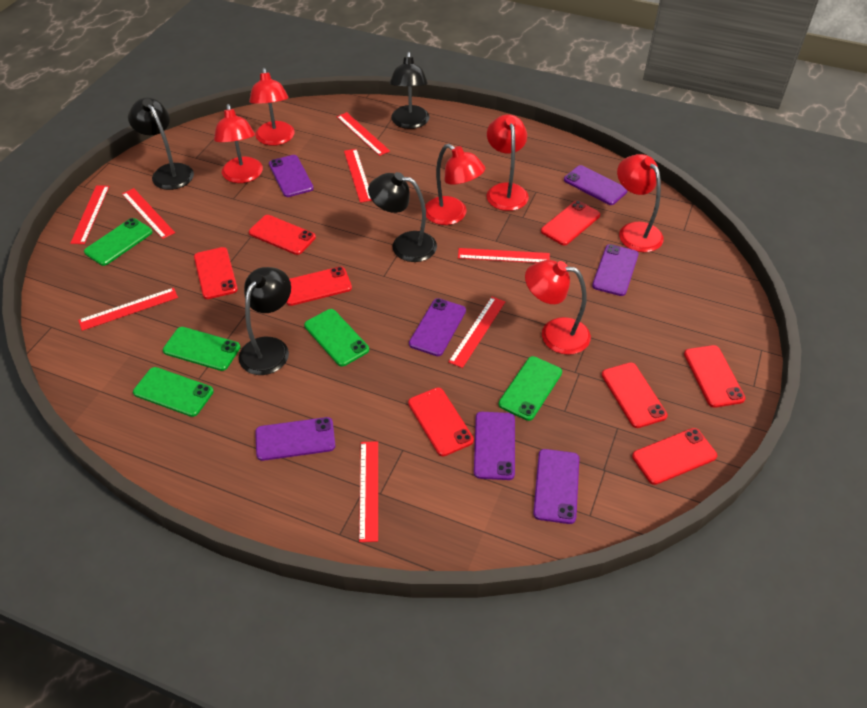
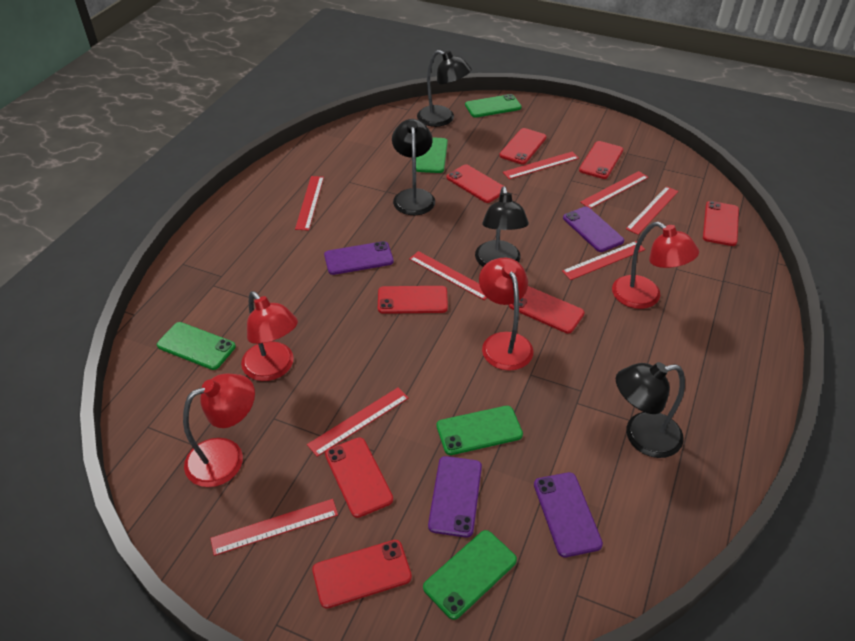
purple phone: 7 -> 4
red lamp: 6 -> 4

